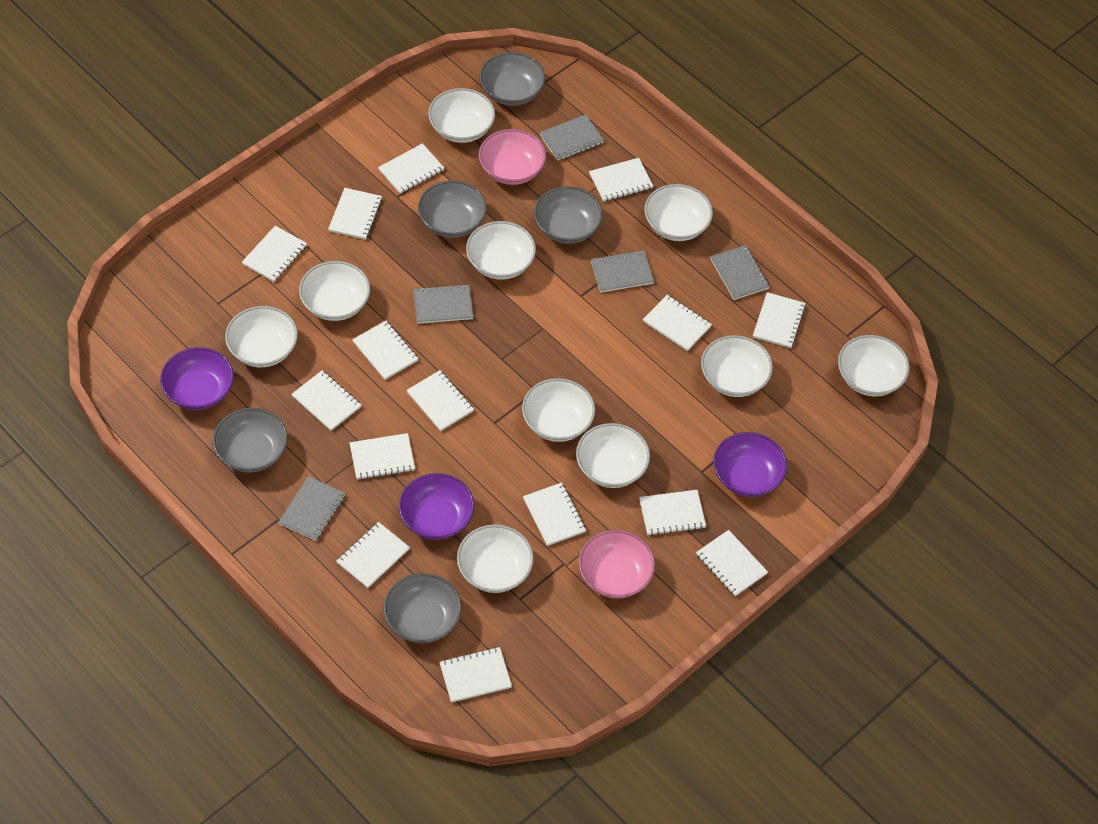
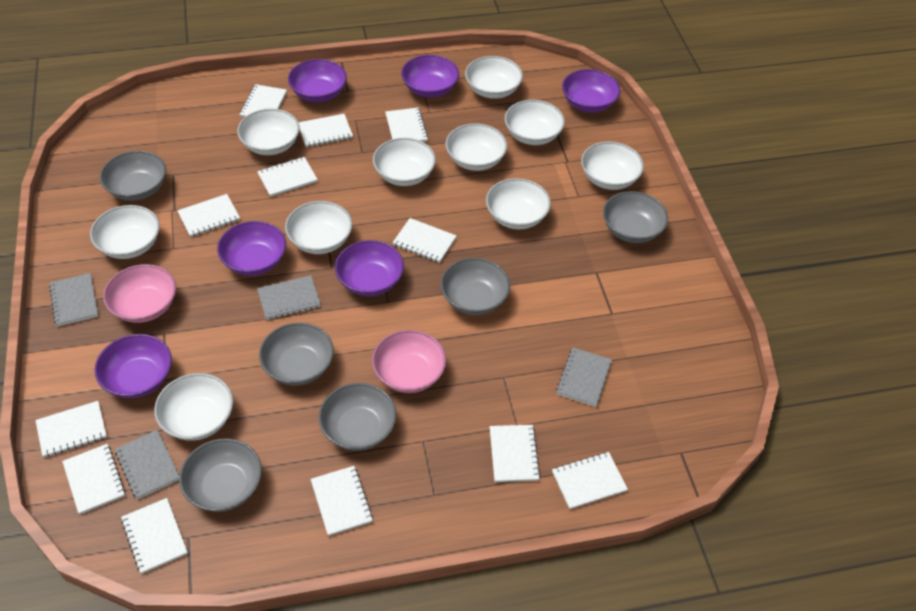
grey bowl: 5 -> 6
grey notebook: 5 -> 4
purple bowl: 3 -> 6
white notebook: 15 -> 12

